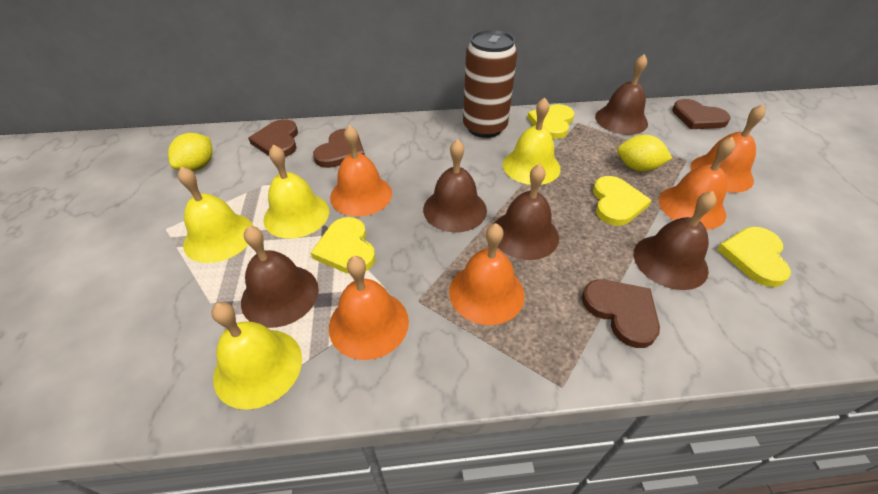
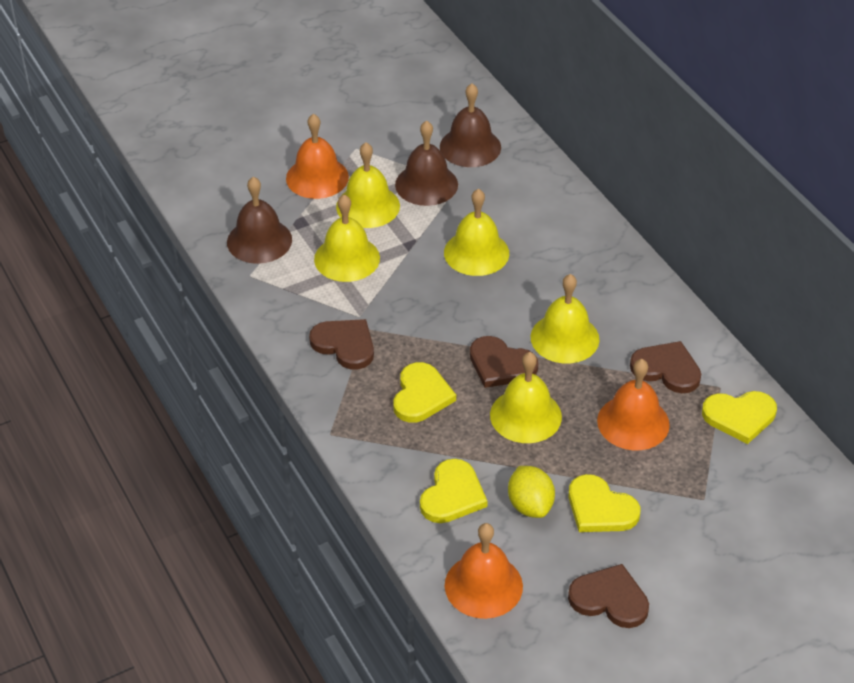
brown bell: 5 -> 3
brown can: 1 -> 0
orange bell: 5 -> 3
yellow bell: 4 -> 5
yellow lemon: 2 -> 1

